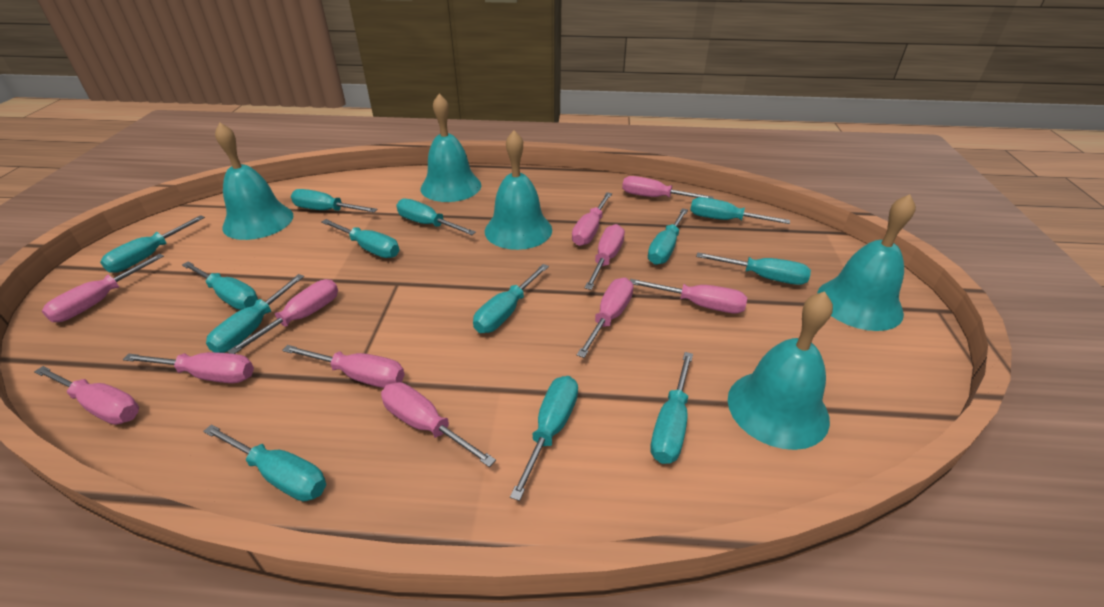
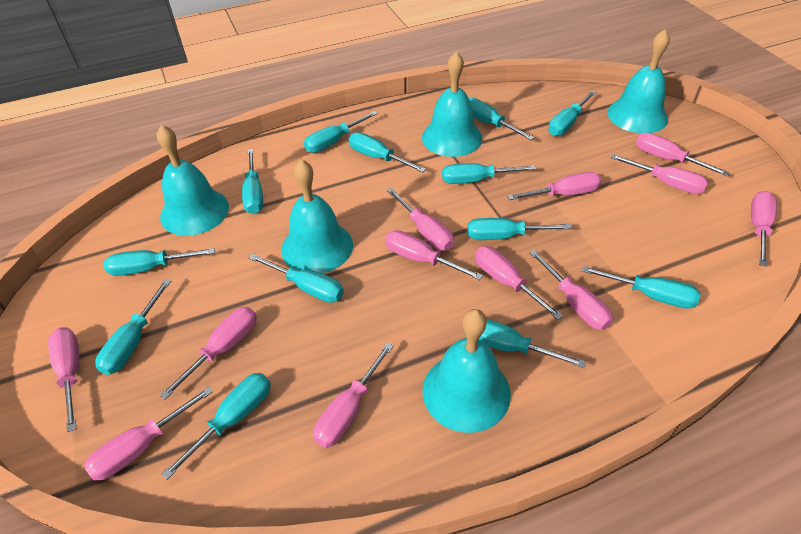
pink screwdriver: 11 -> 12

